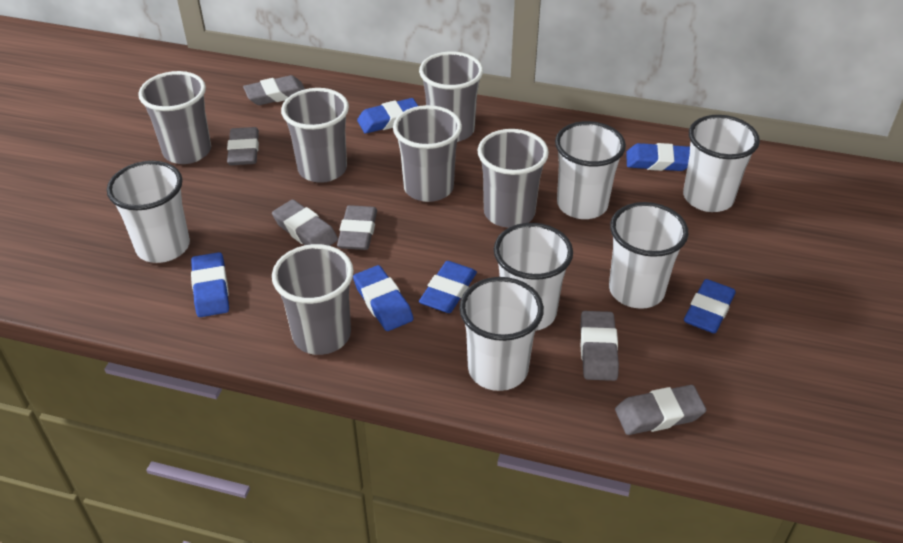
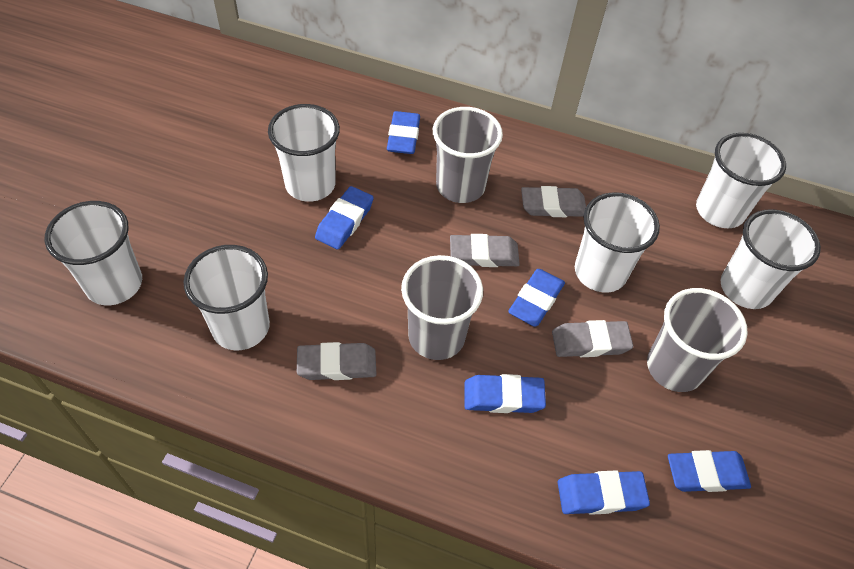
grey cup: 6 -> 3
grey eraser: 6 -> 4

